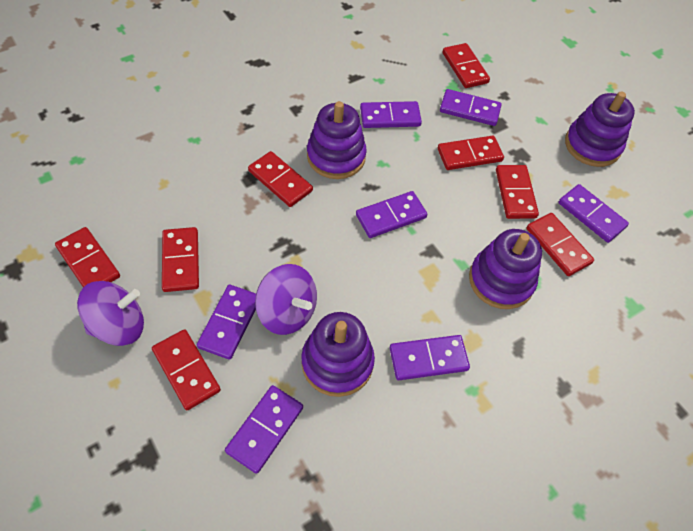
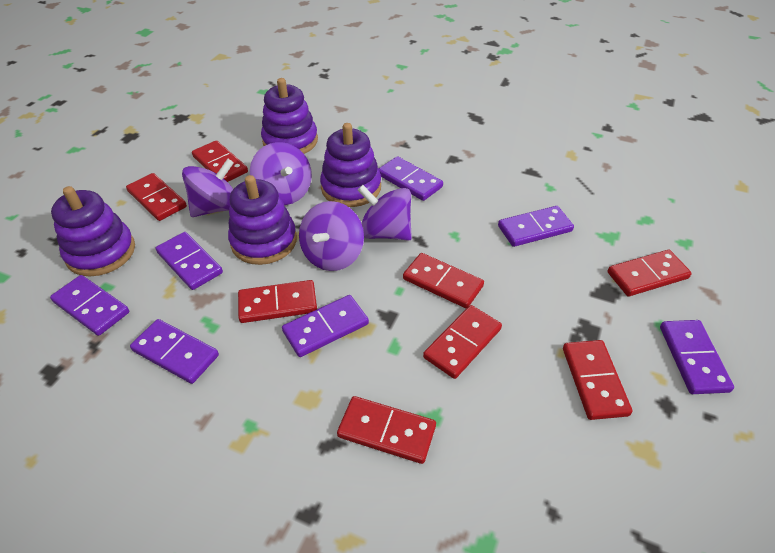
purple spinning top: 2 -> 4

